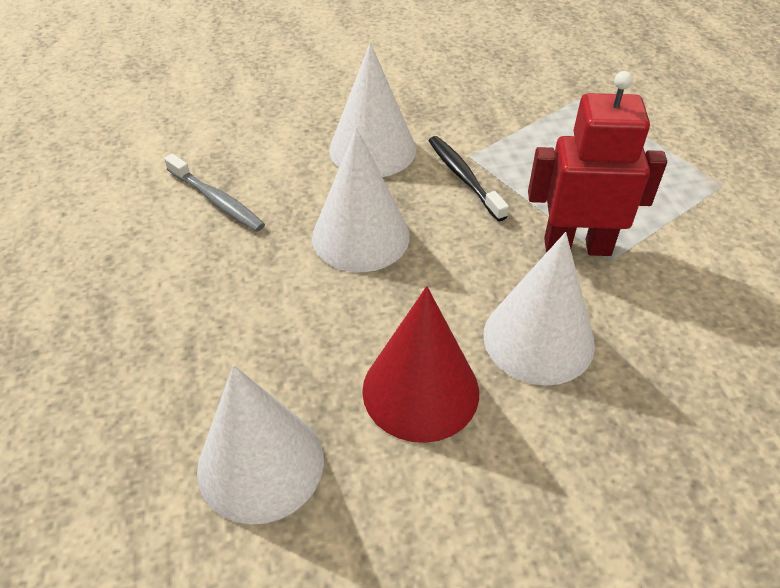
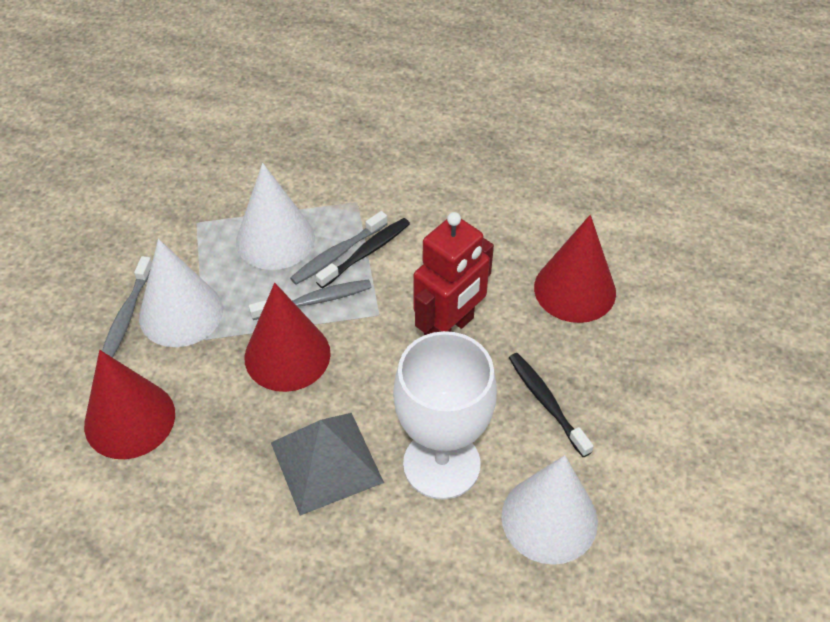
black toothbrush: 1 -> 2
grey pyramid: 0 -> 1
grey toothbrush: 1 -> 3
red cone: 1 -> 3
white cone: 4 -> 3
white goblet: 0 -> 1

